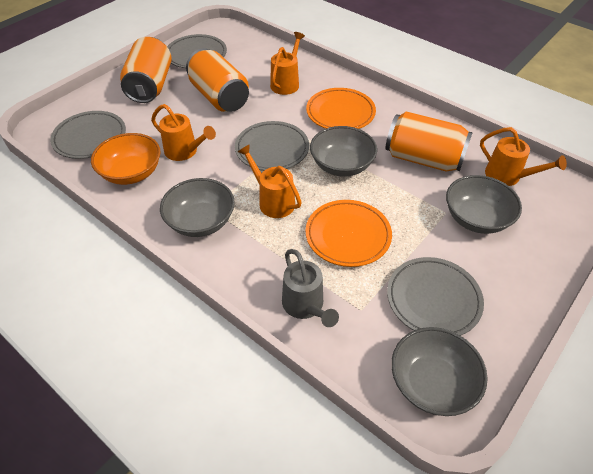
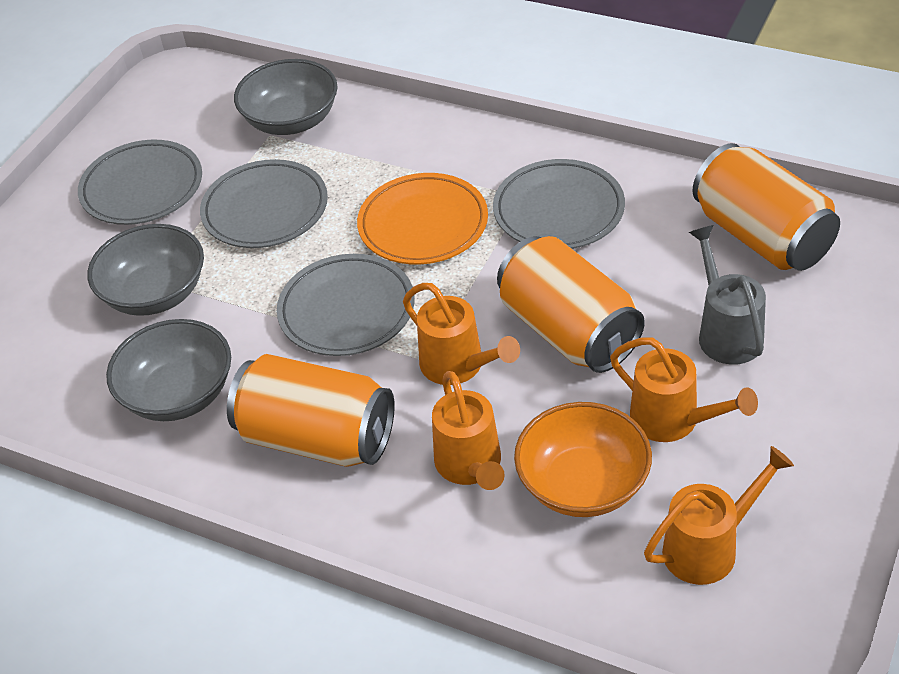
grey bowl: 4 -> 3
orange plate: 2 -> 1

